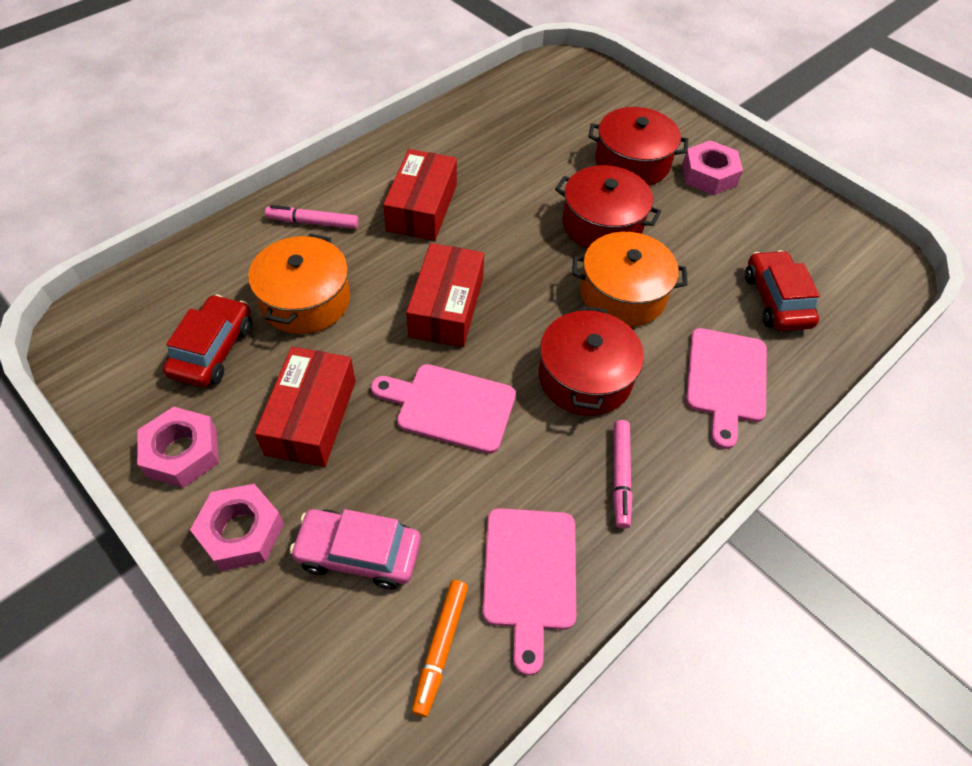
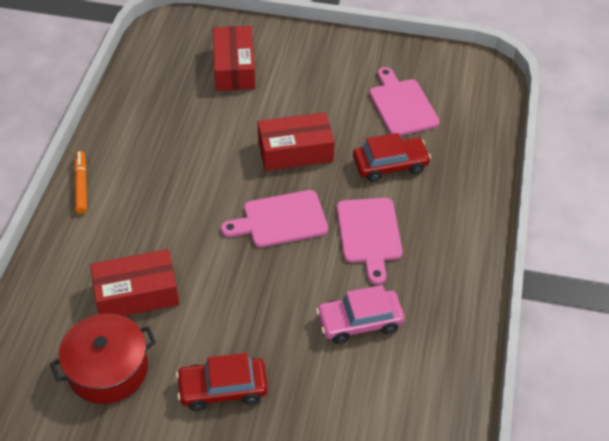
orange pot: 2 -> 0
pink marker: 2 -> 0
pink nut: 3 -> 0
red pot: 3 -> 1

